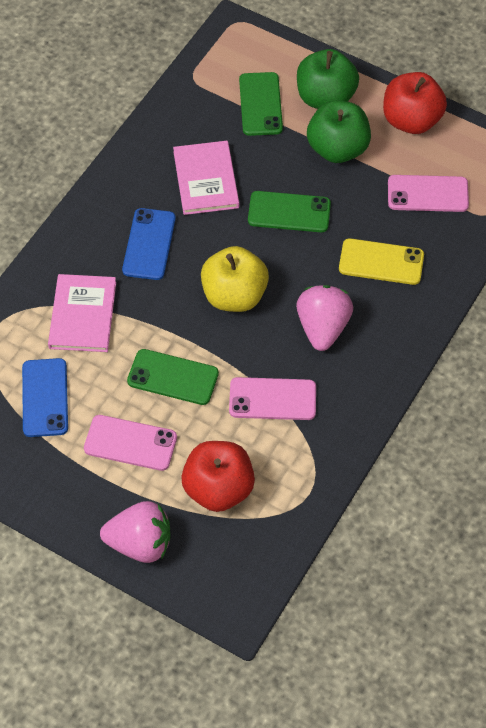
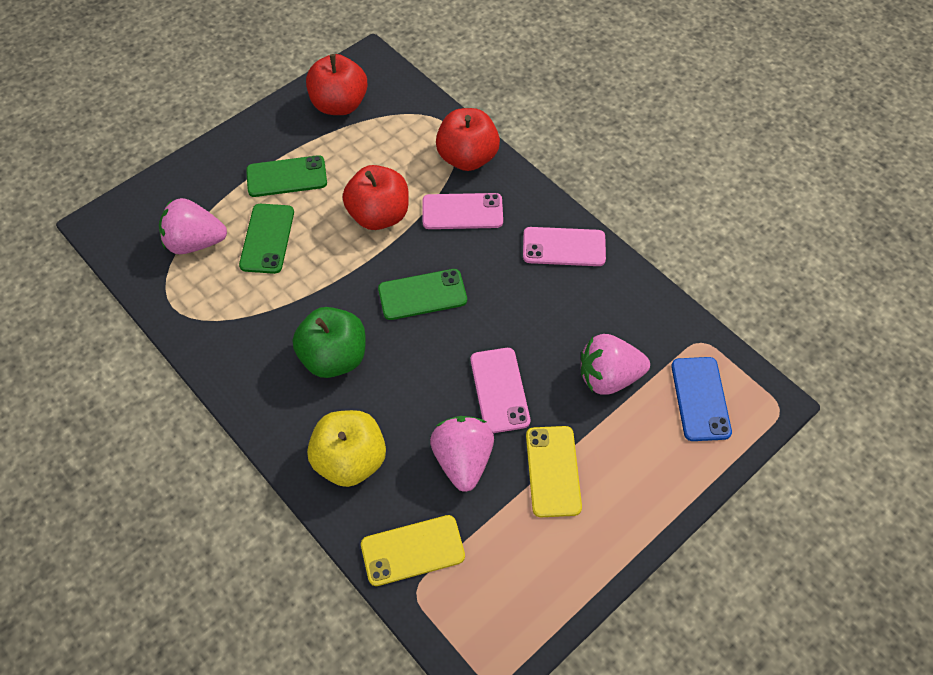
blue phone: 2 -> 1
green apple: 2 -> 1
pink book: 2 -> 0
pink strawberry: 2 -> 3
red apple: 2 -> 3
yellow phone: 1 -> 2

